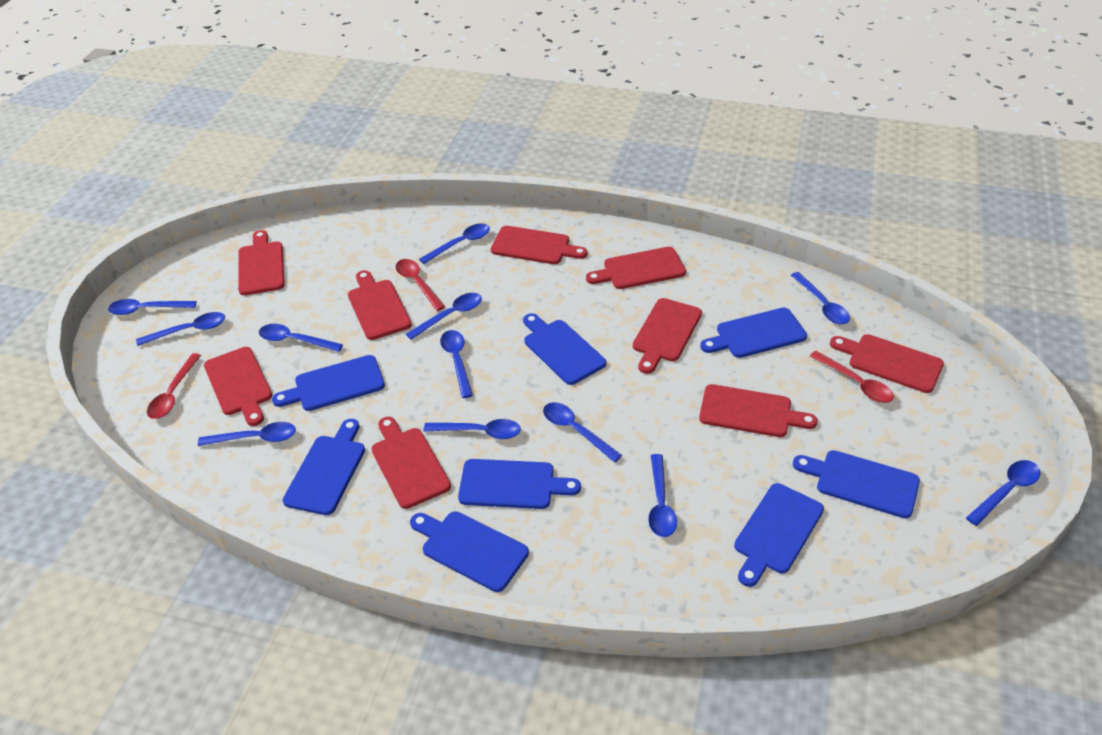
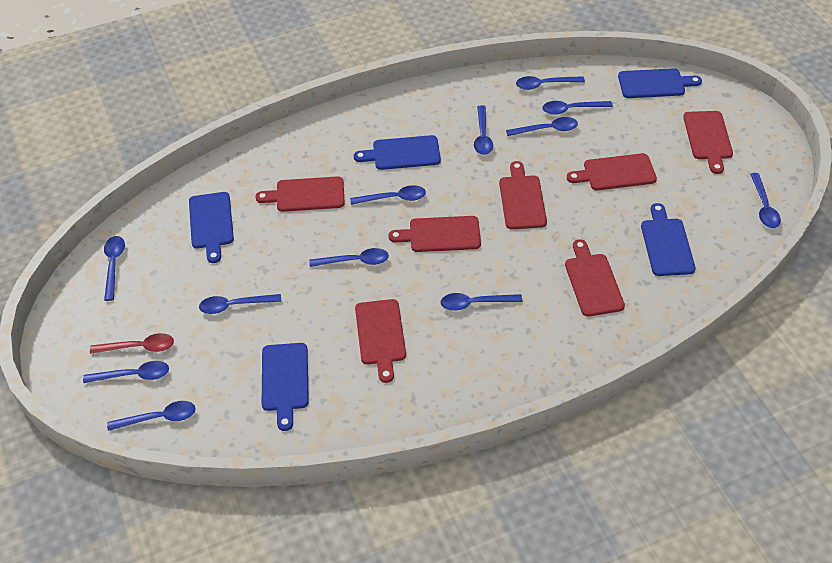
blue cutting board: 8 -> 5
red cutting board: 9 -> 7
red spoon: 3 -> 1

